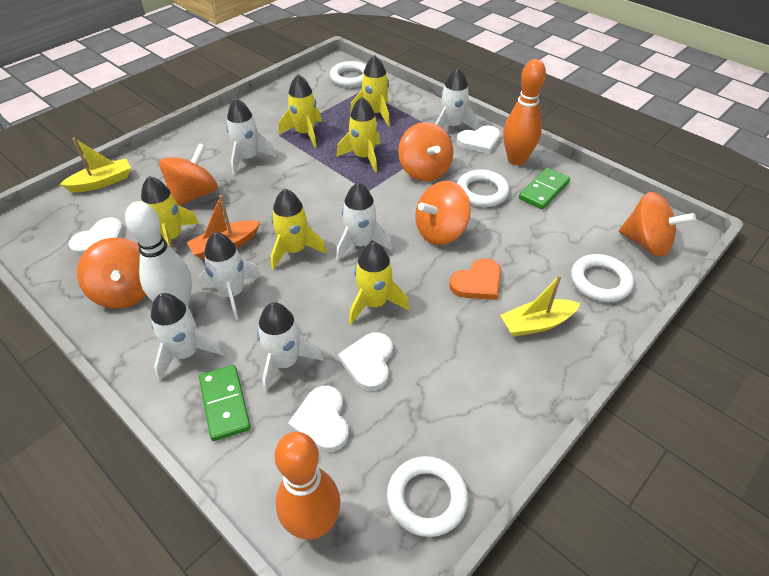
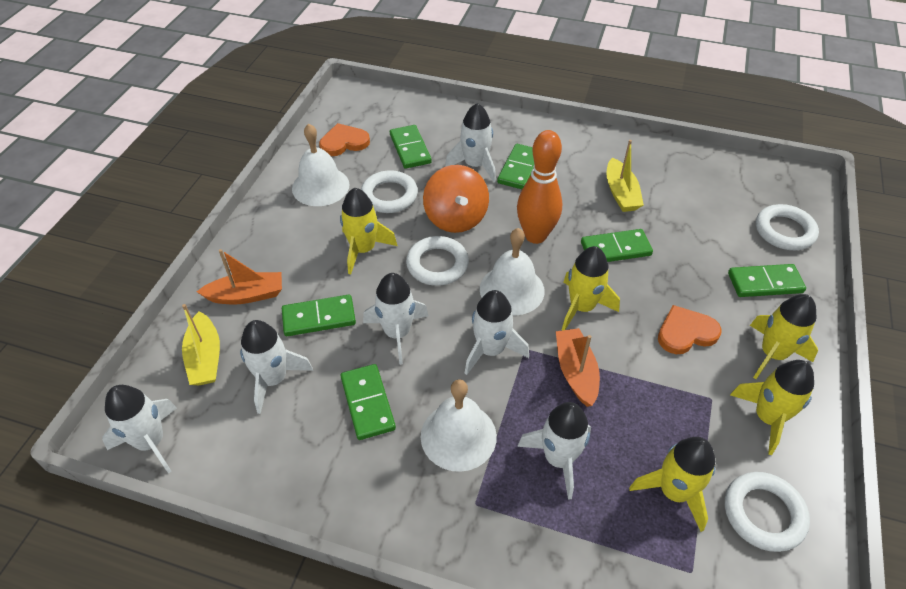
green domino: 2 -> 6
orange boat: 1 -> 2
orange bowling pin: 2 -> 1
orange heart: 1 -> 2
orange spinning top: 5 -> 1
white bell: 0 -> 3
white bowling pin: 1 -> 0
white heart: 4 -> 0
yellow rocket: 6 -> 5

